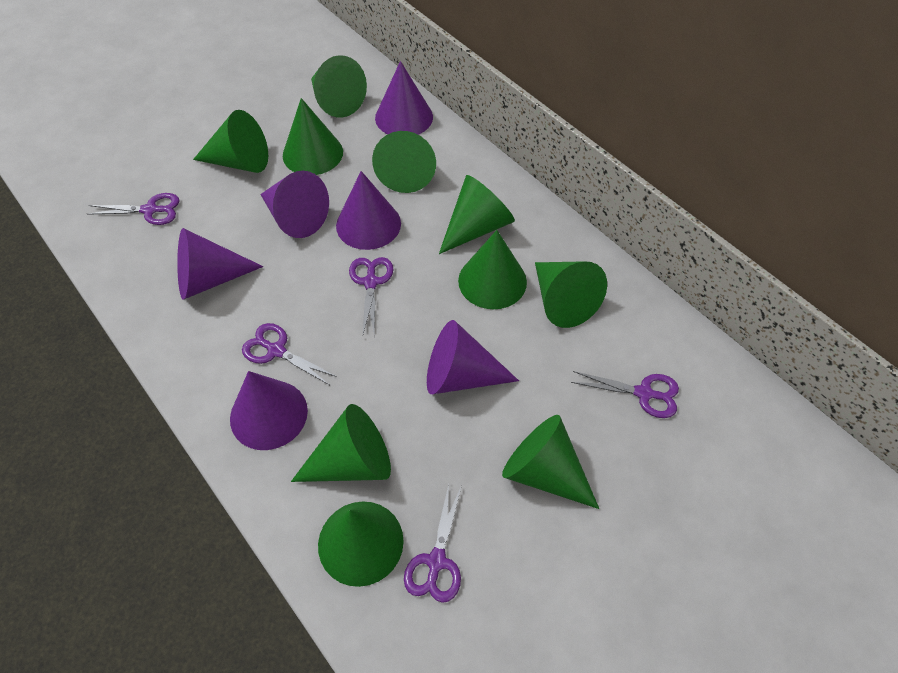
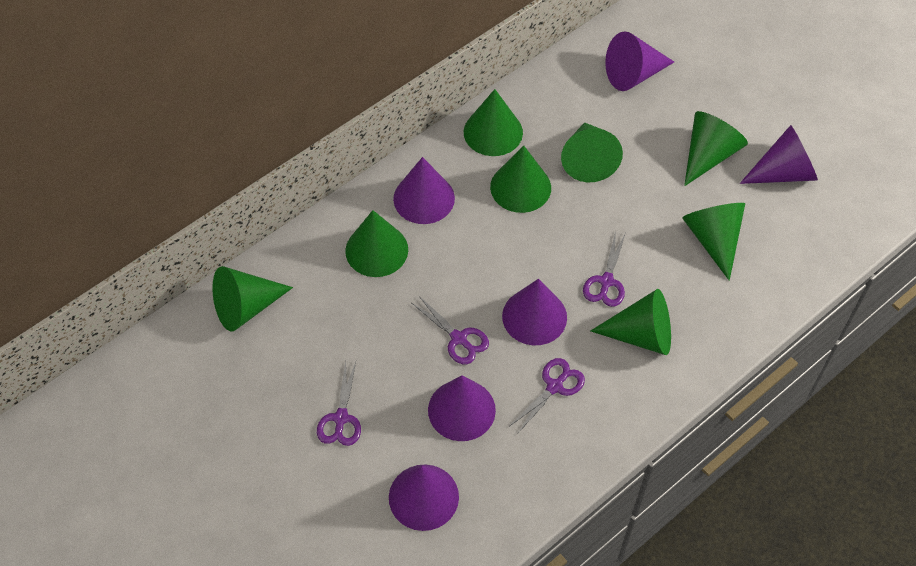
green cone: 10 -> 8
purple scissors: 5 -> 4

